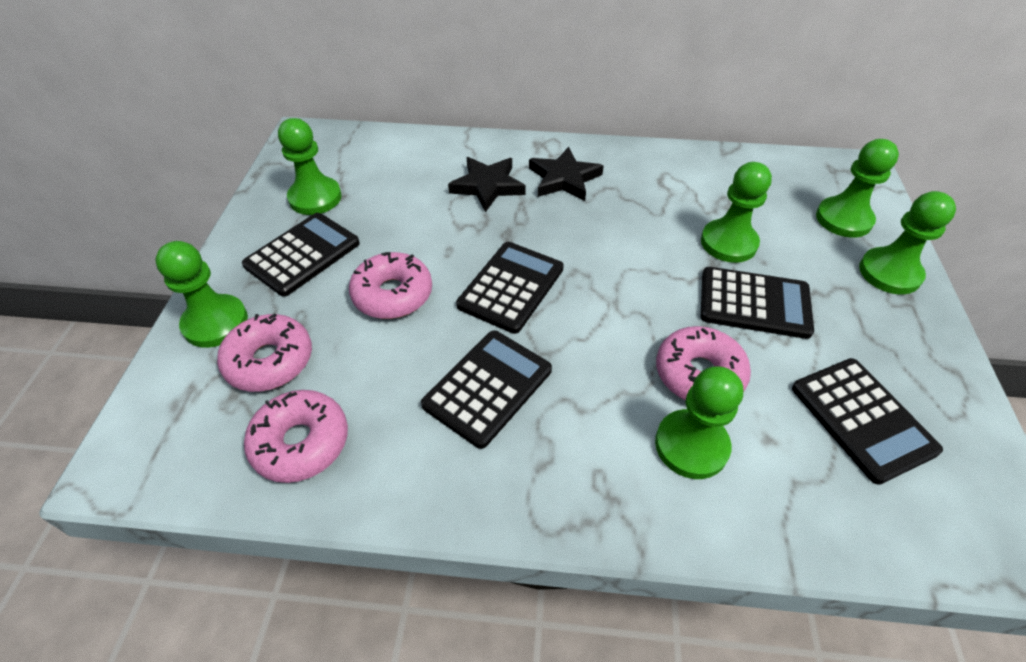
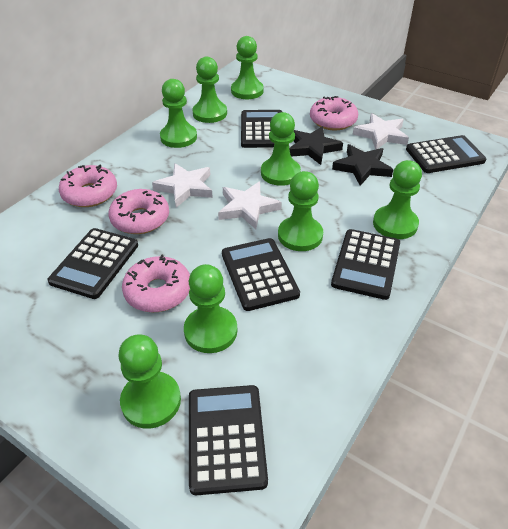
black calculator: 5 -> 6
green pawn: 6 -> 8
white star: 0 -> 3

